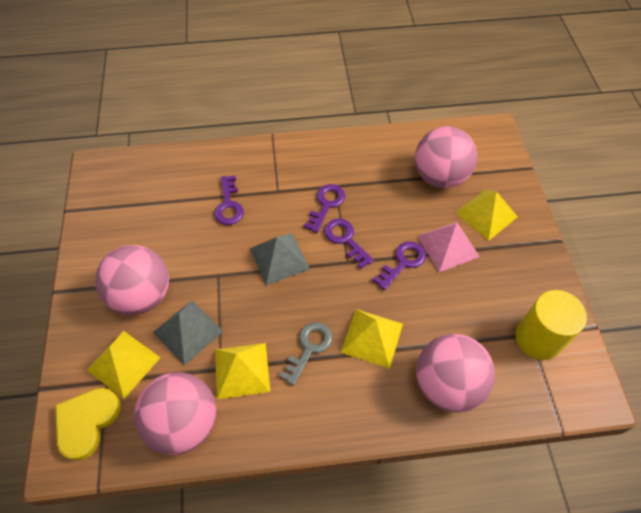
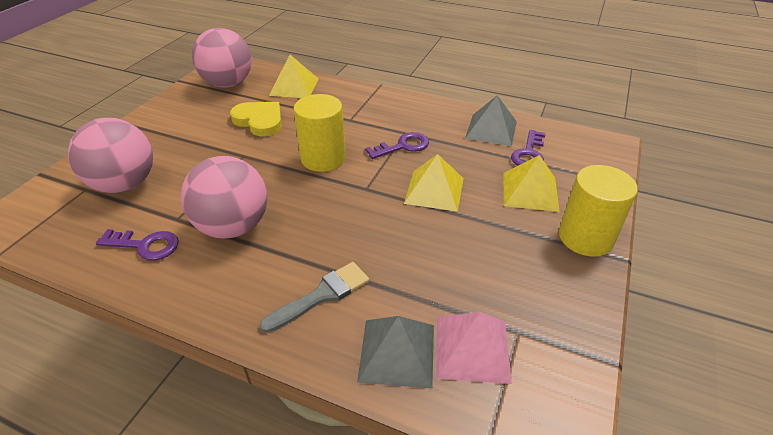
grey brush: 0 -> 1
grey key: 1 -> 0
pink ball: 4 -> 3
purple key: 4 -> 3
yellow cylinder: 1 -> 2
yellow pyramid: 4 -> 3

